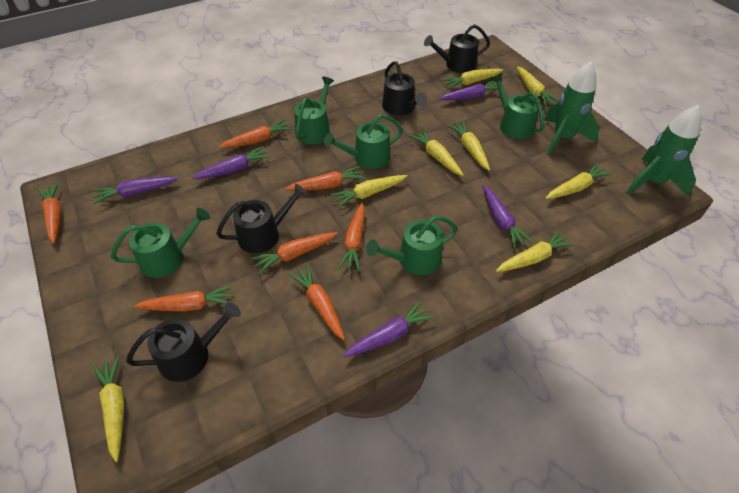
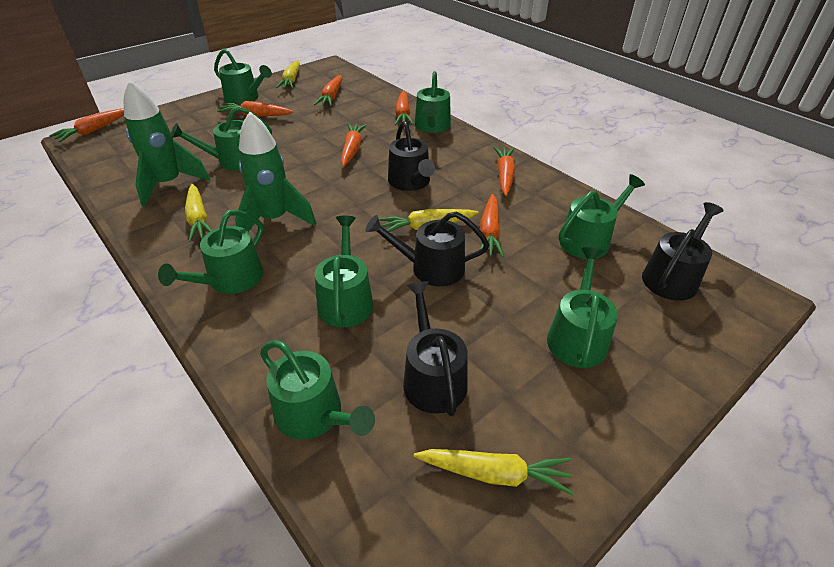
green watering can: 5 -> 8
purple carrot: 5 -> 0
yellow carrot: 8 -> 4

